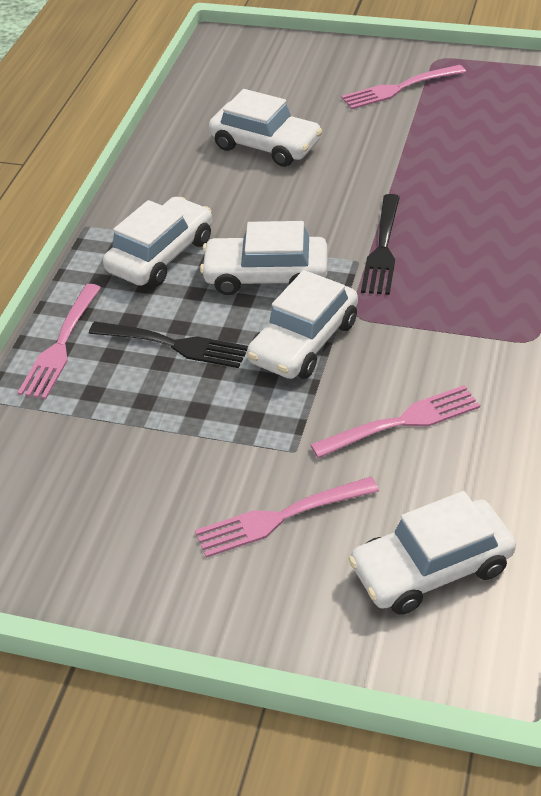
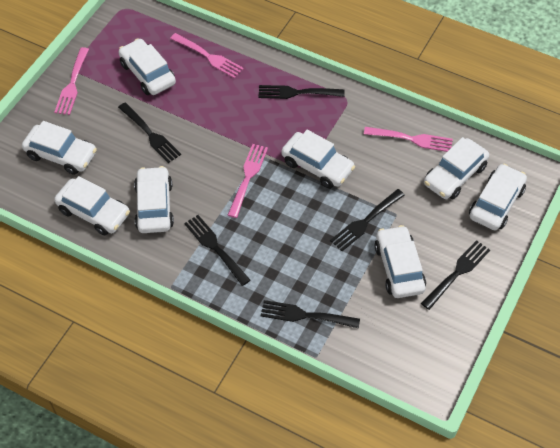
black fork: 2 -> 6
white car: 5 -> 8

